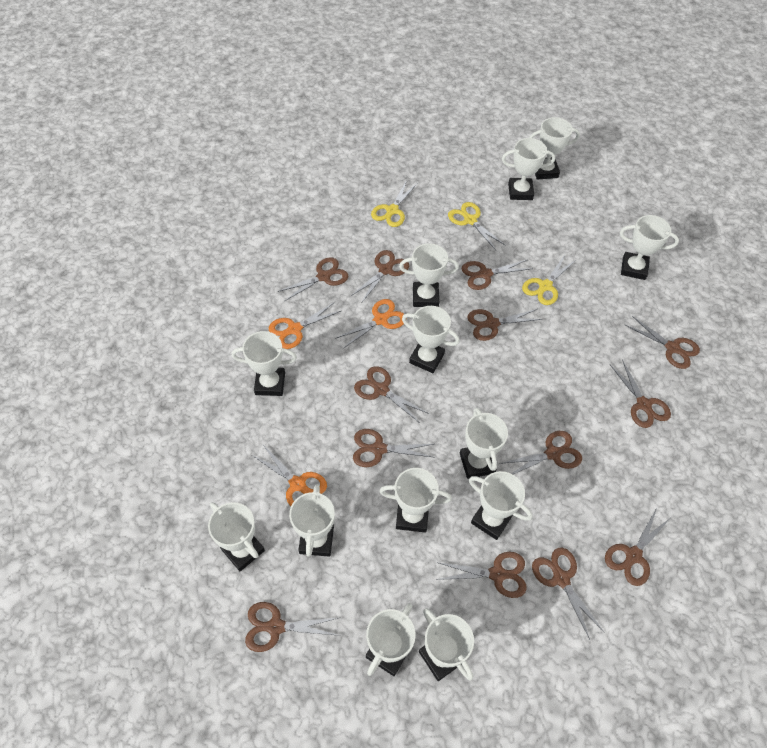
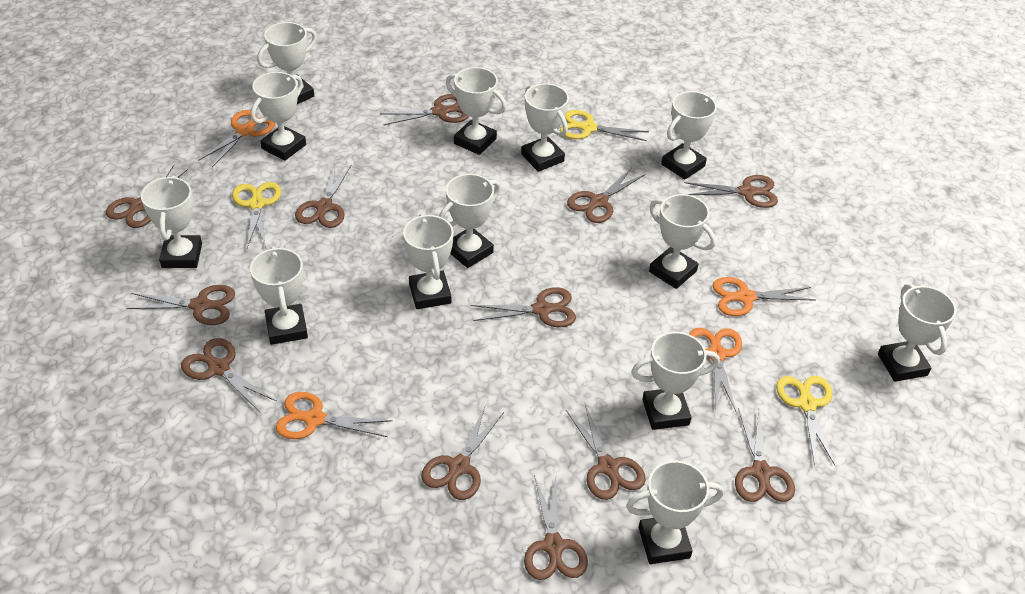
brown scissors: 13 -> 12
orange scissors: 3 -> 4

